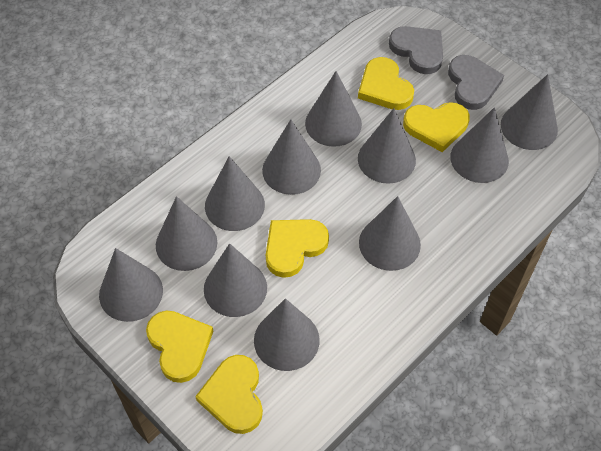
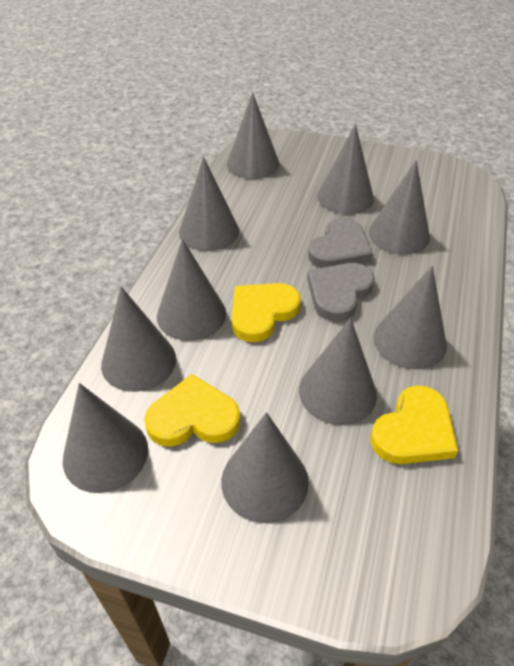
grey cone: 11 -> 10
yellow heart: 5 -> 3

